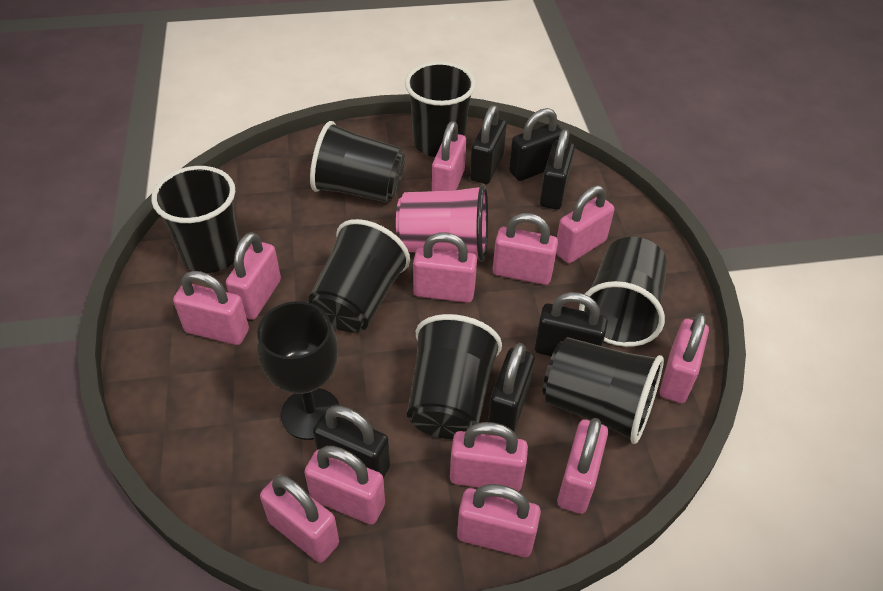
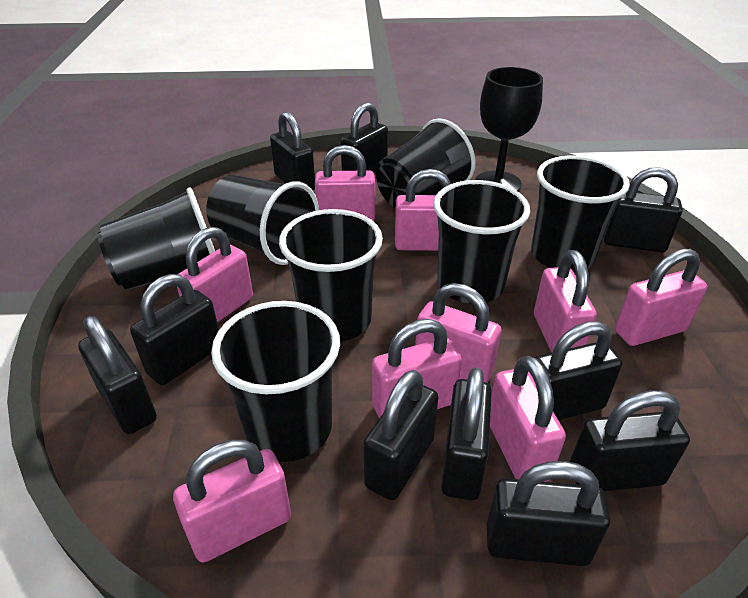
black padlock: 6 -> 10
pink cup: 1 -> 0
pink padlock: 12 -> 9

